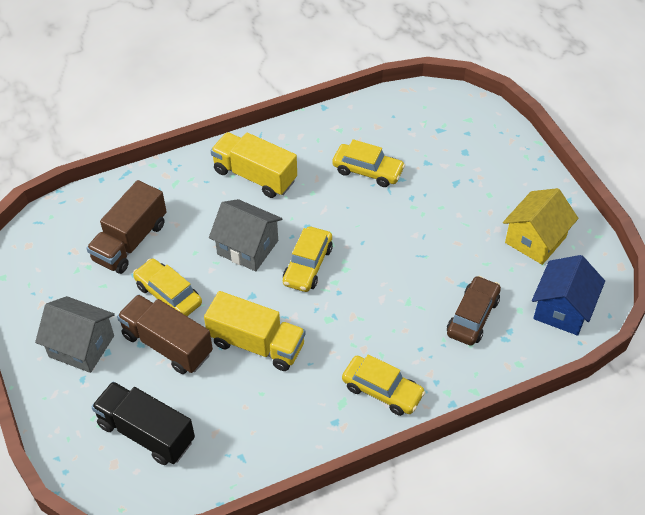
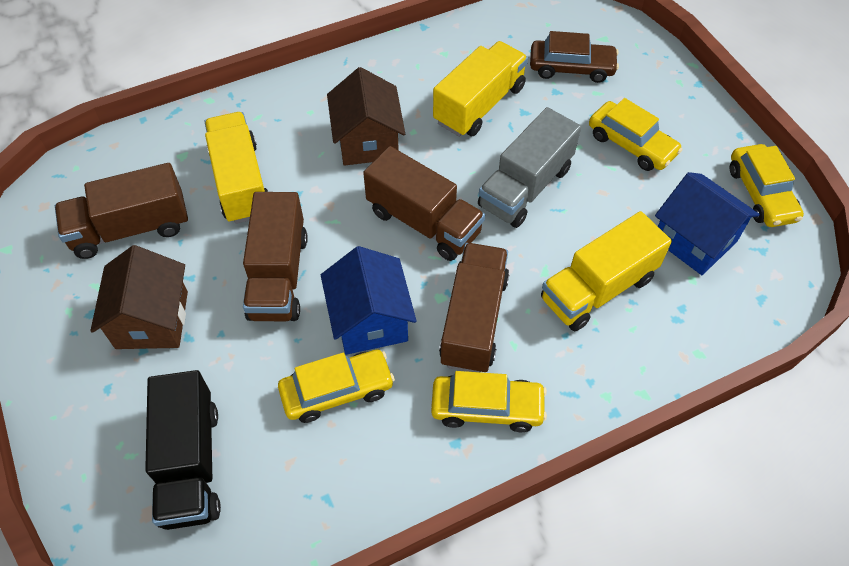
blue house: 1 -> 2
brown house: 0 -> 2
brown truck: 2 -> 4
grey house: 2 -> 0
grey truck: 0 -> 1
yellow house: 1 -> 0
yellow truck: 2 -> 3

